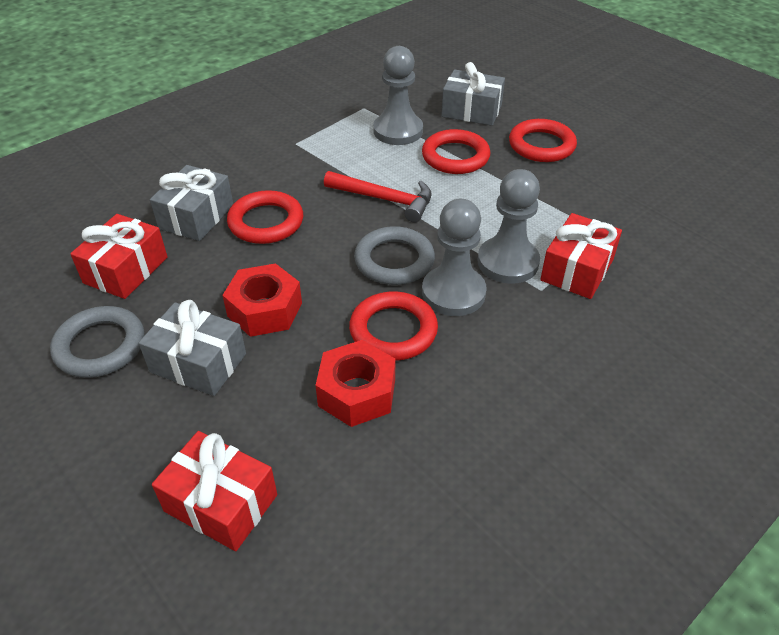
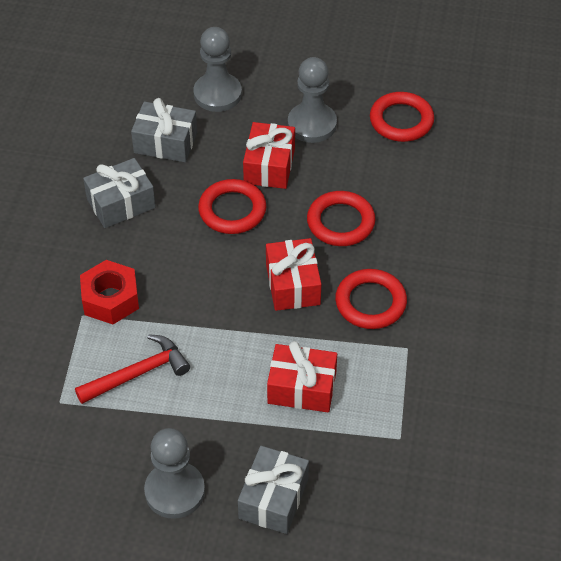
grey ring: 2 -> 0
red nut: 2 -> 1

